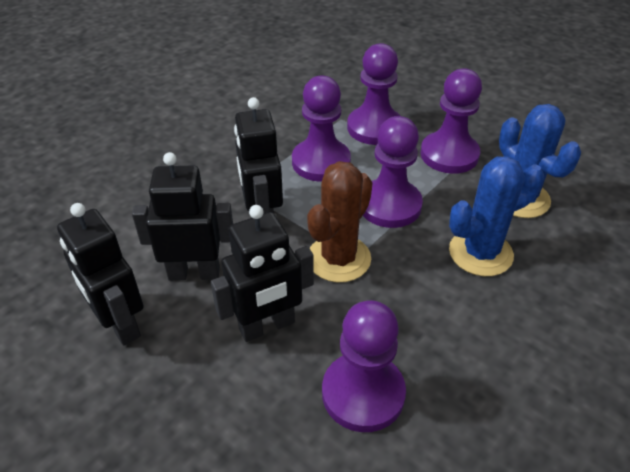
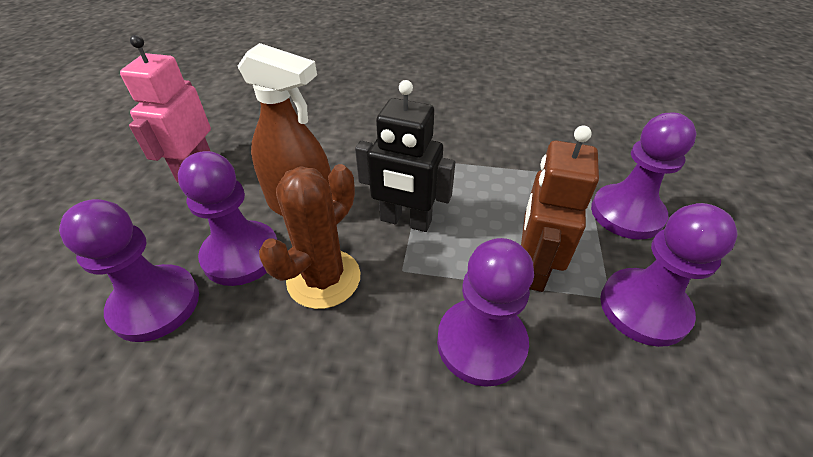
black robot: 4 -> 1
blue cactus: 2 -> 0
brown robot: 0 -> 1
brown spray bottle: 0 -> 1
pink robot: 0 -> 1

